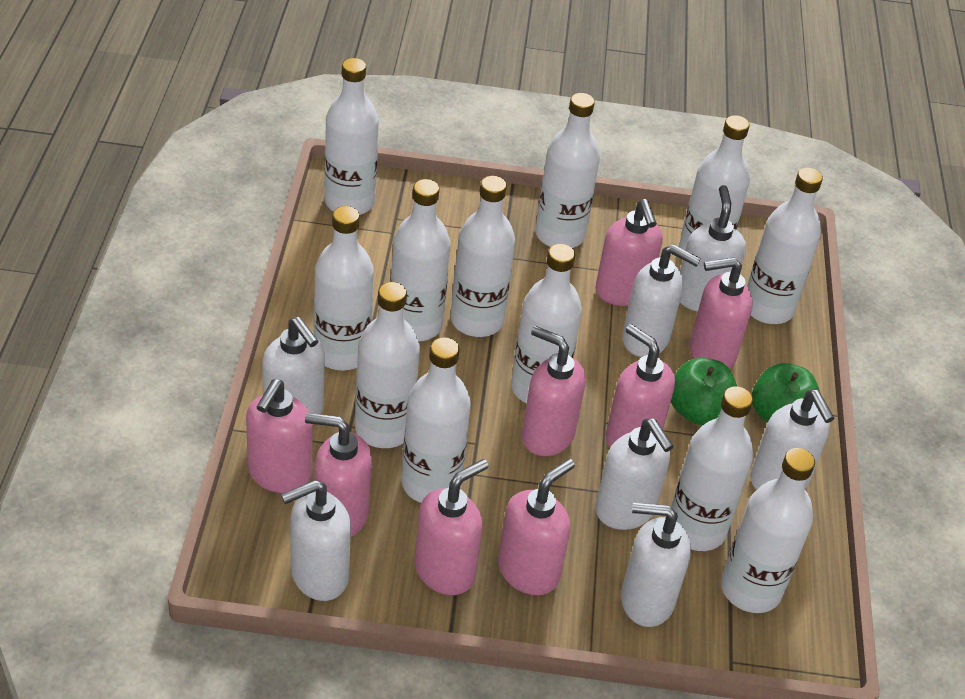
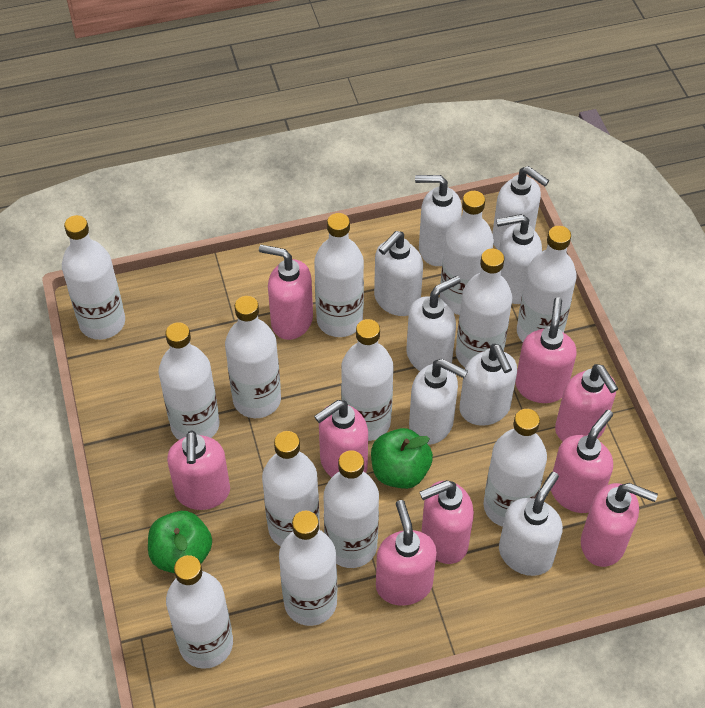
pink soap dispenser: 8 -> 9
white bottle: 12 -> 13
white soap dispenser: 7 -> 8

